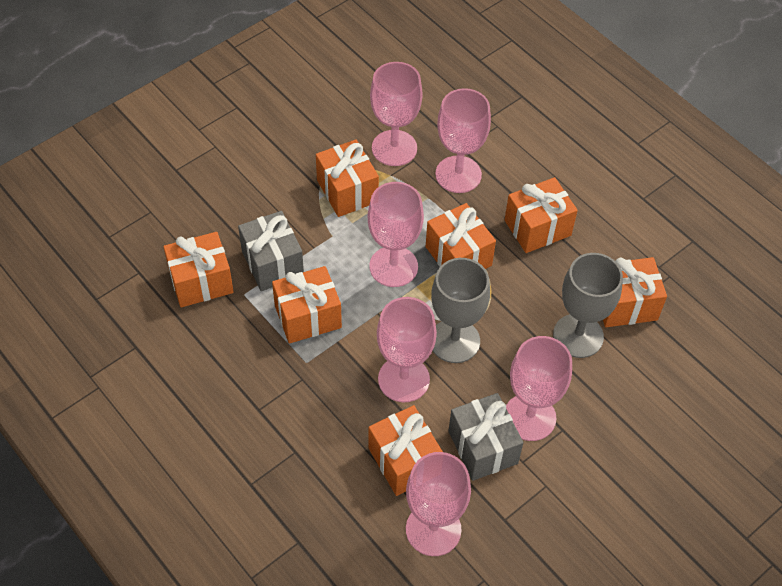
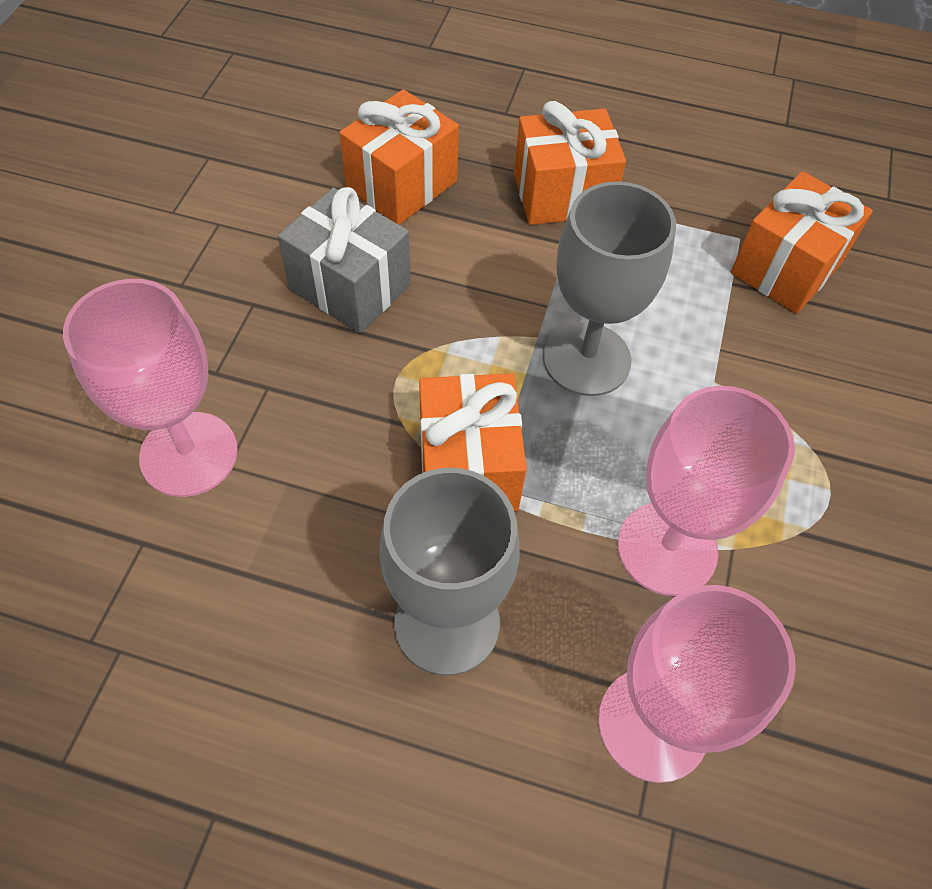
grey gift: 2 -> 1
orange gift: 7 -> 4
pink goblet: 6 -> 3

